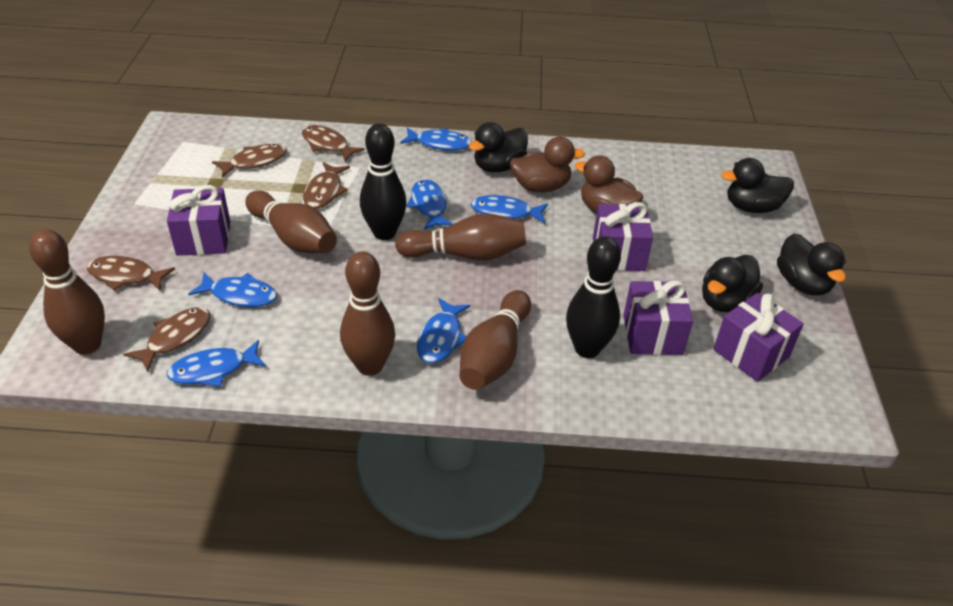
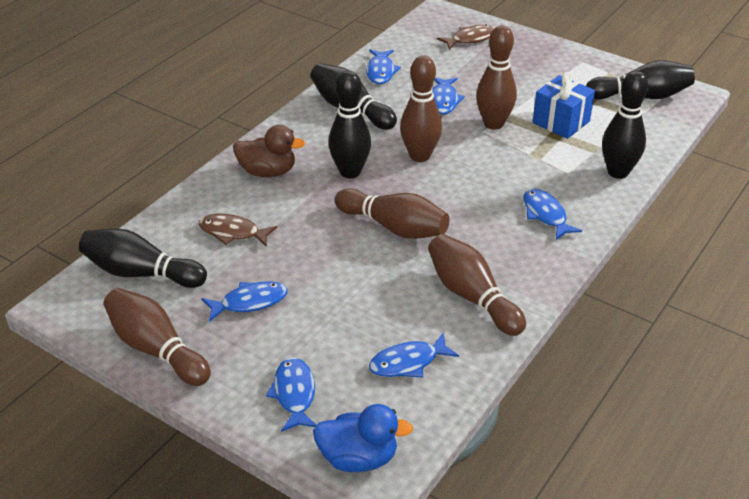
black bowling pin: 2 -> 5
black duck: 4 -> 0
blue duck: 0 -> 1
blue gift: 0 -> 1
brown duck: 2 -> 1
brown fish: 5 -> 2
purple gift: 4 -> 0

